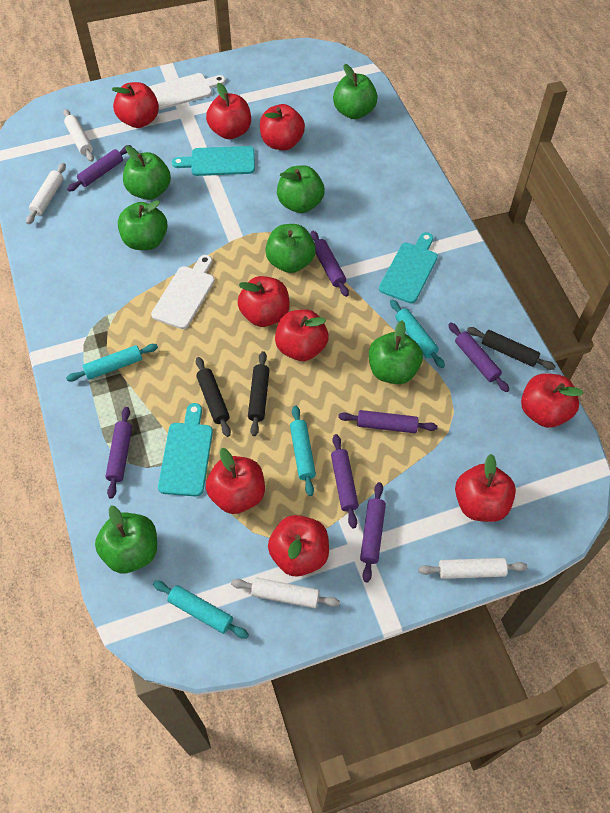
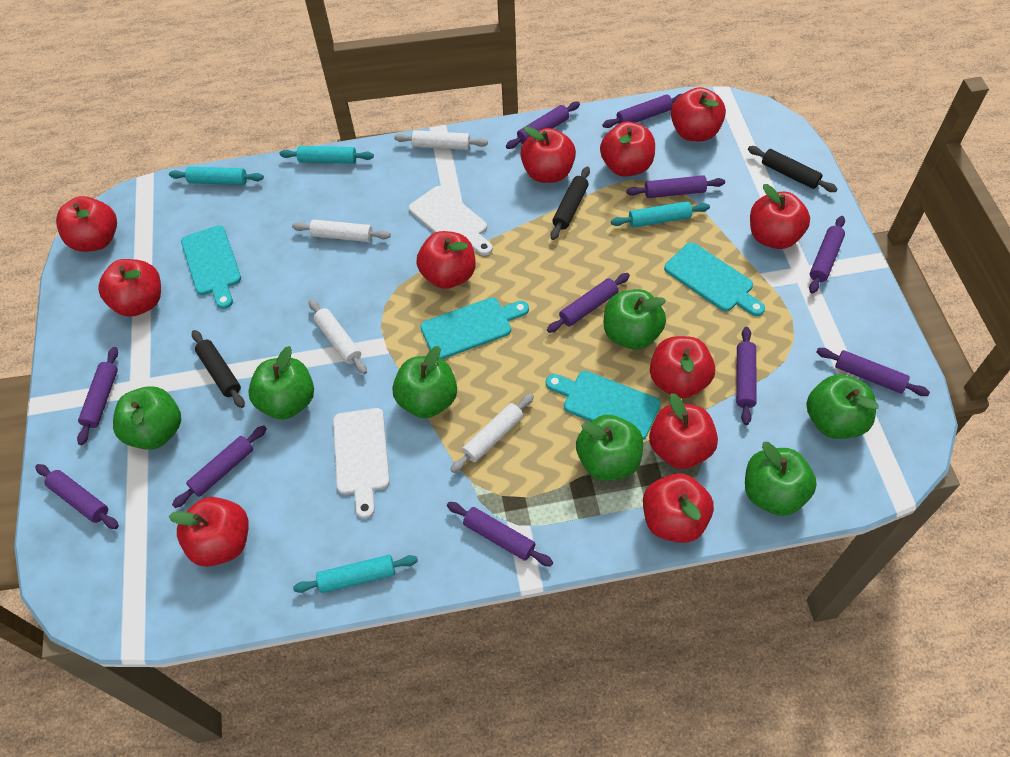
purple rolling pin: 7 -> 11
red apple: 9 -> 11
turquoise cutting board: 3 -> 4

